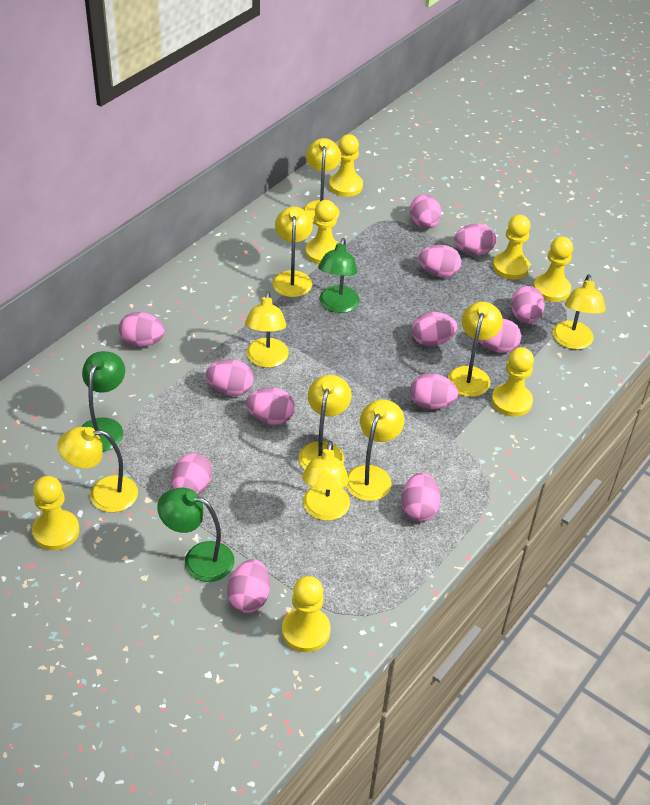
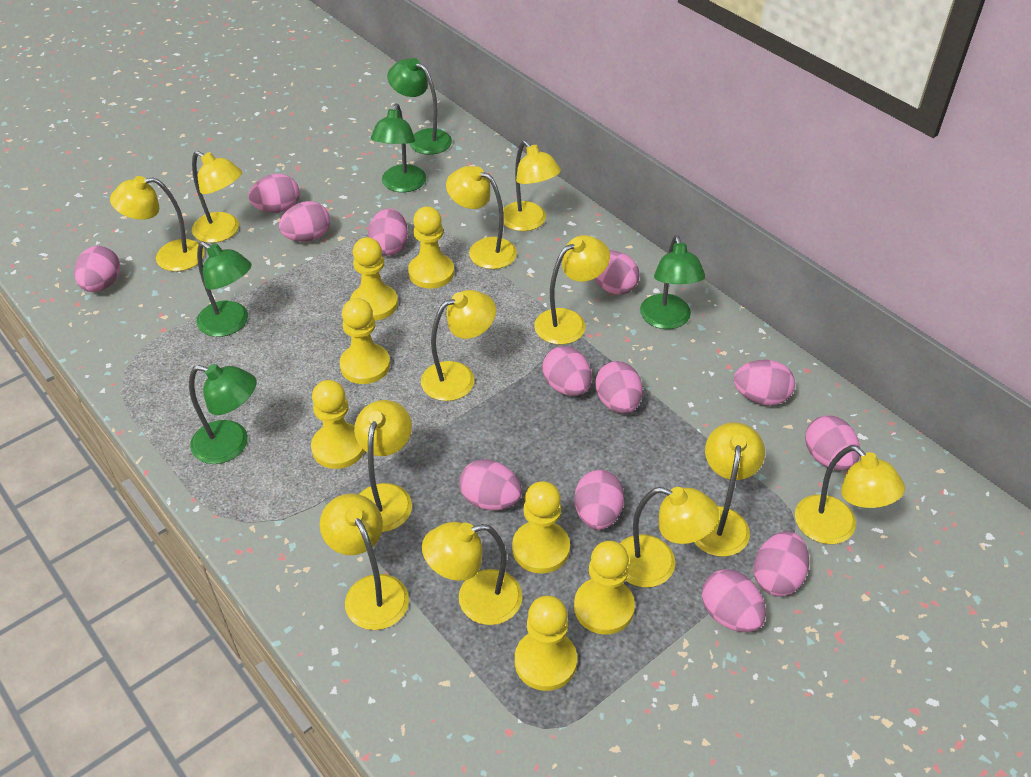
green lamp: 3 -> 5
yellow lamp: 9 -> 12

